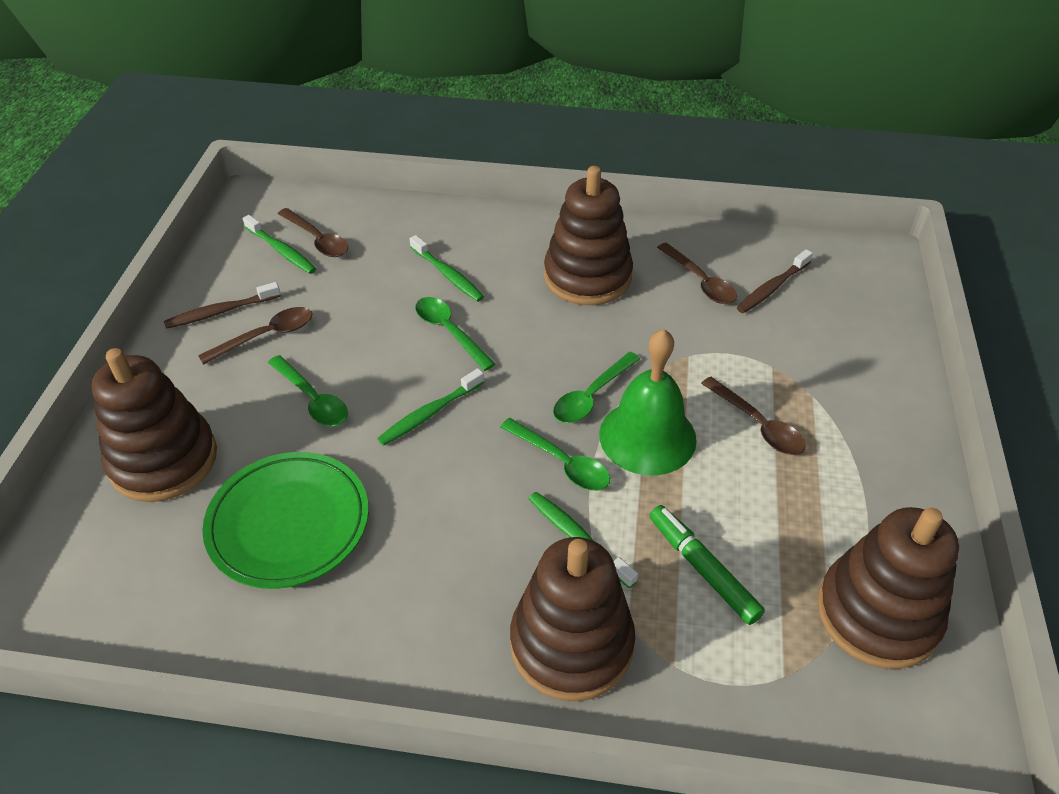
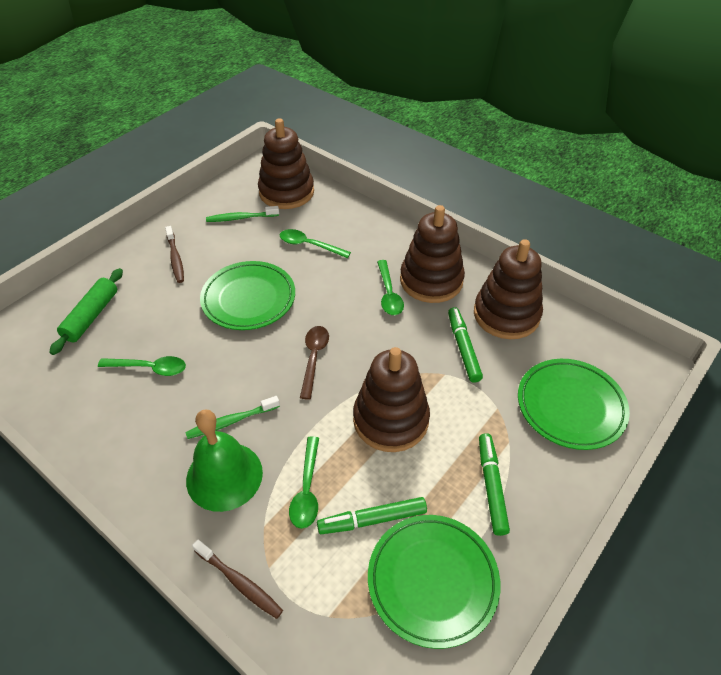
brown spoon: 4 -> 1
green marker: 1 -> 3
green plate: 1 -> 3
green rolling pin: 0 -> 1
green toothbrush: 4 -> 2

